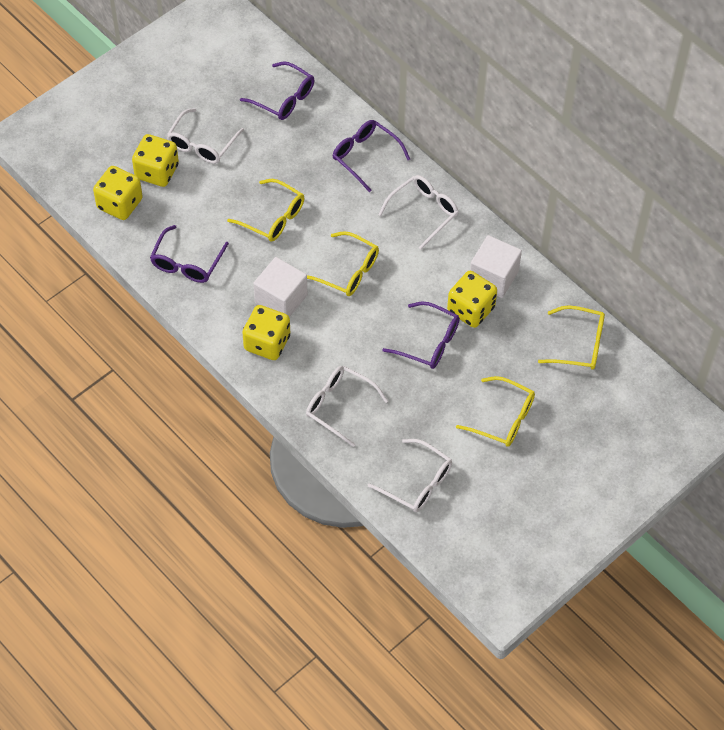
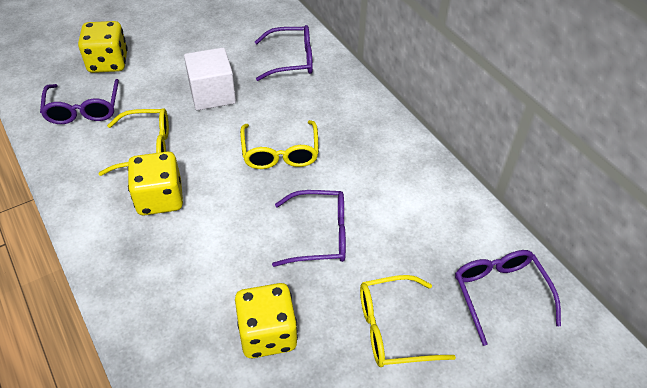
white cube: 2 -> 1
white glasses: 4 -> 0
yellow dice: 4 -> 3
yellow glasses: 4 -> 3

